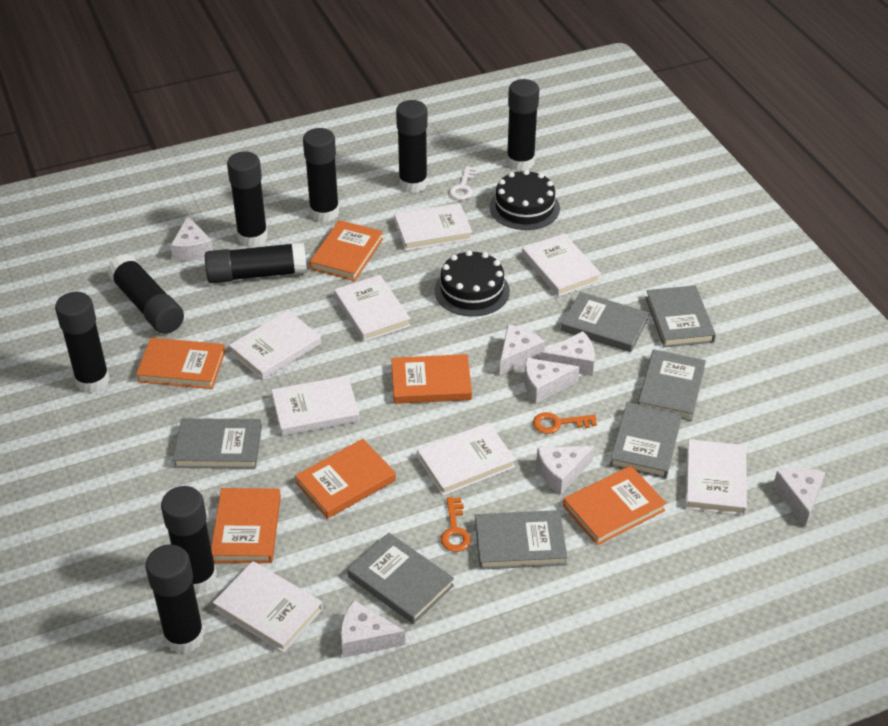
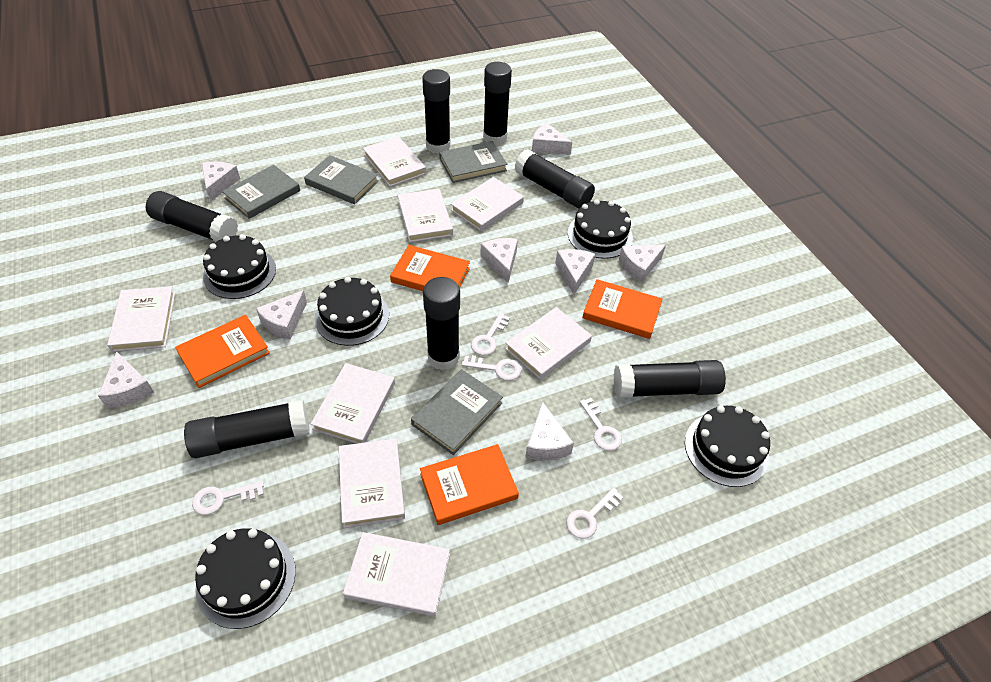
black cake: 2 -> 5
black glue stick: 9 -> 7
grey book: 7 -> 4
orange book: 6 -> 4
orange key: 2 -> 0
white cheese: 7 -> 8
white key: 1 -> 5

